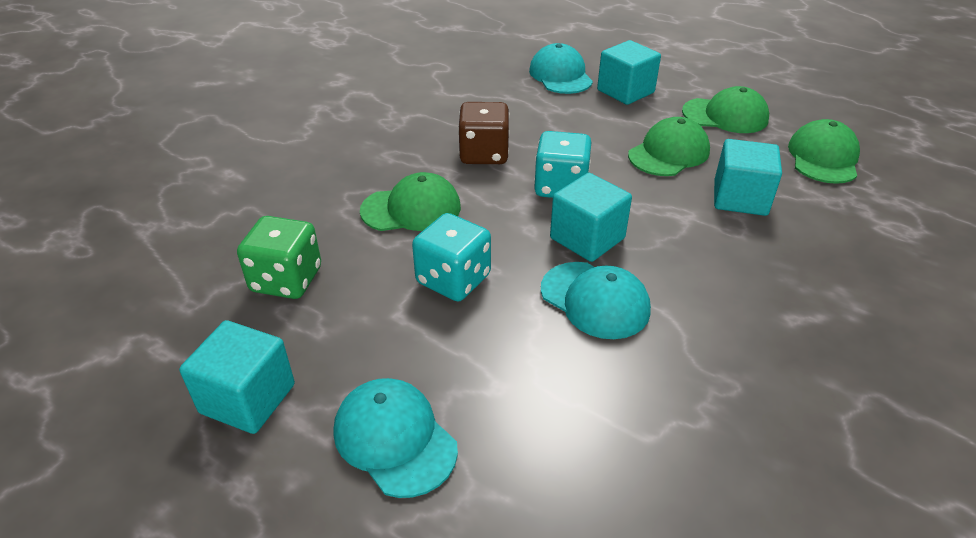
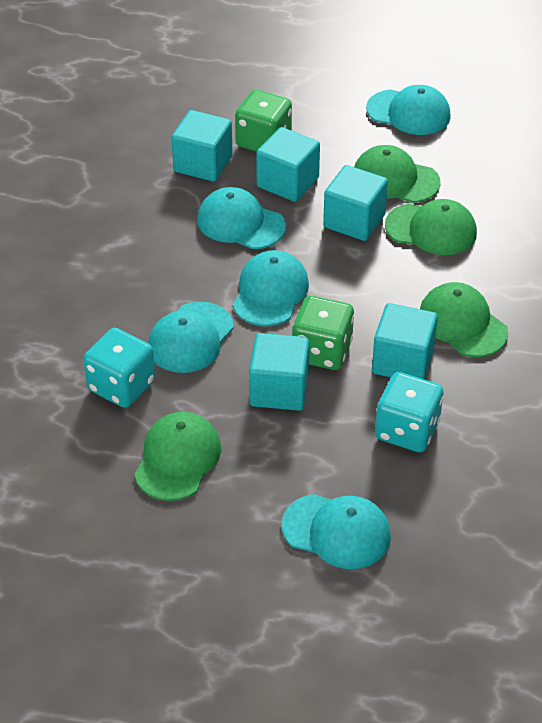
brown dice: 1 -> 0
green dice: 1 -> 2
turquoise cap: 3 -> 5
turquoise cube: 4 -> 5

